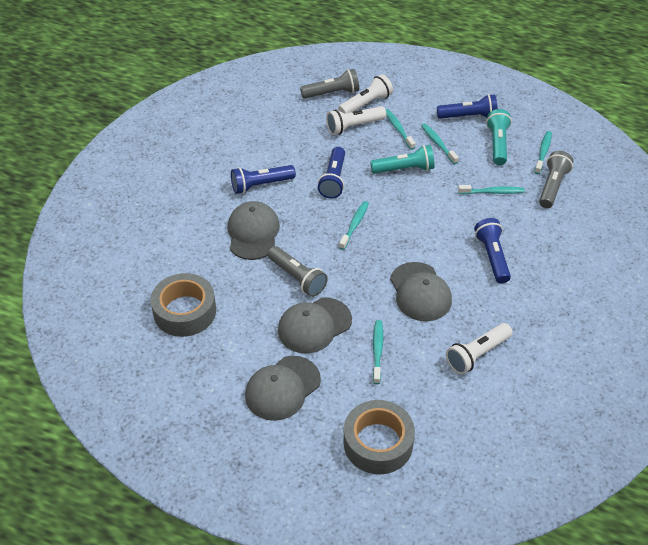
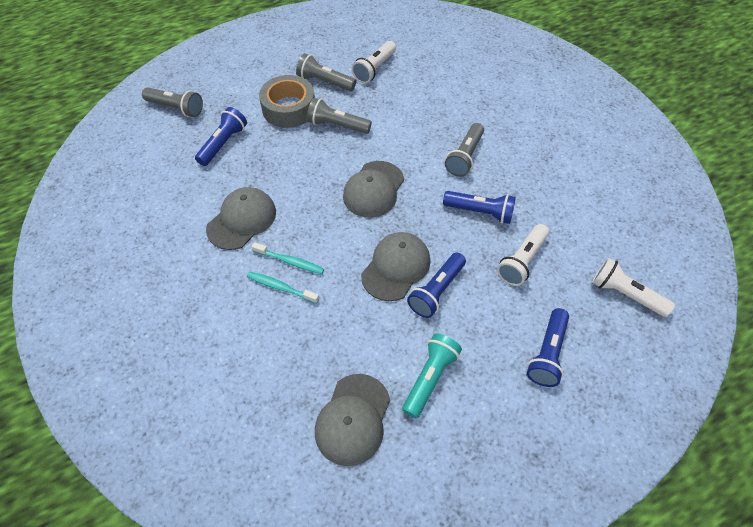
grey flashlight: 3 -> 4
grey tape: 2 -> 1
turquoise flashlight: 2 -> 1
turquoise toothbrush: 6 -> 2

